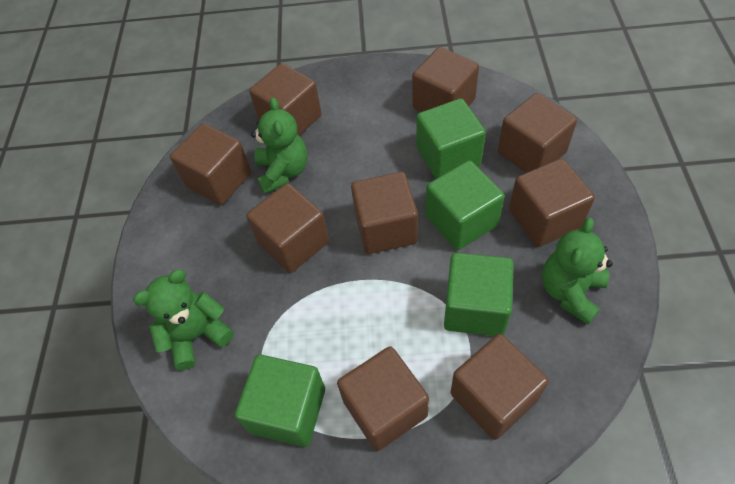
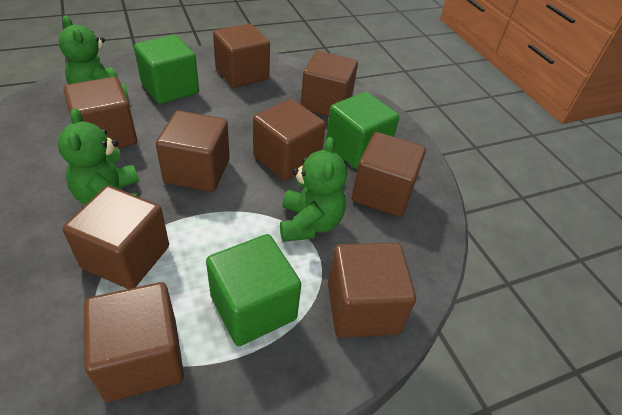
green cube: 4 -> 3

